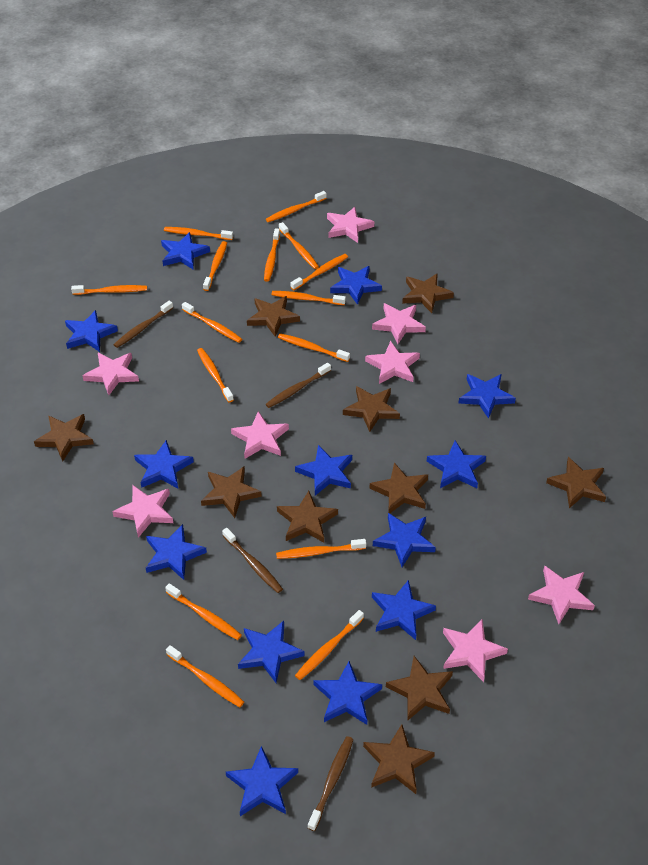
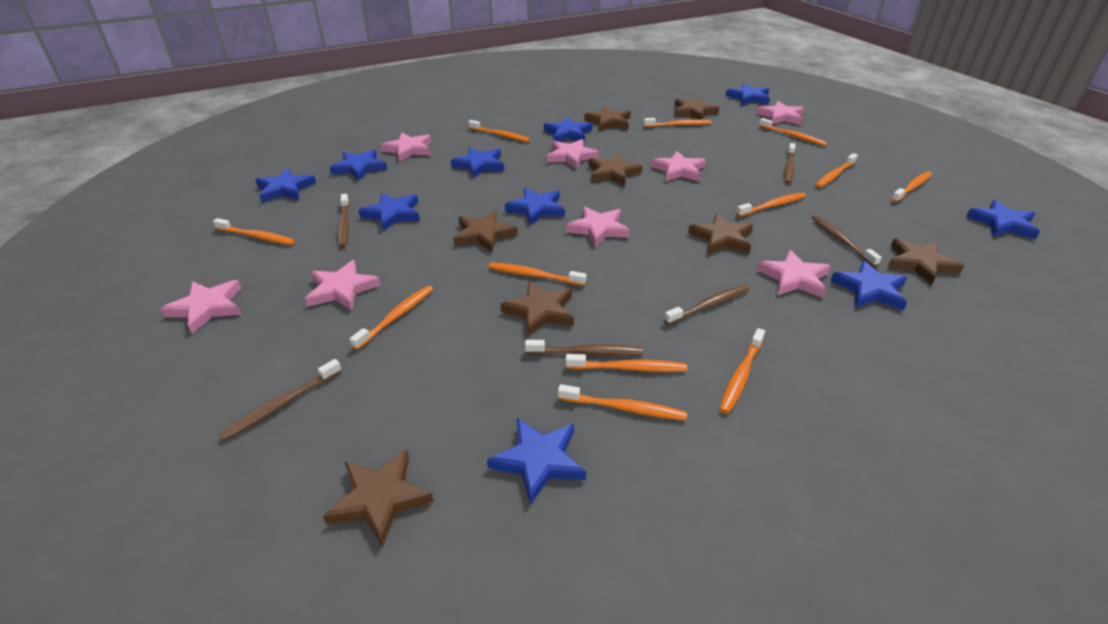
blue star: 13 -> 10
brown star: 10 -> 8
brown toothbrush: 4 -> 6
orange toothbrush: 15 -> 12

